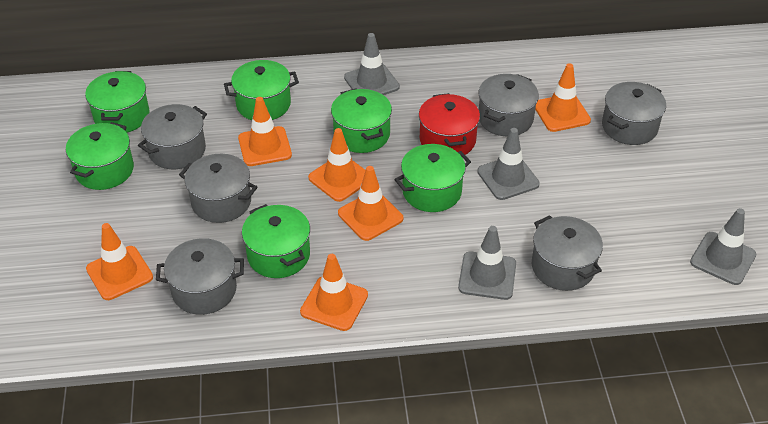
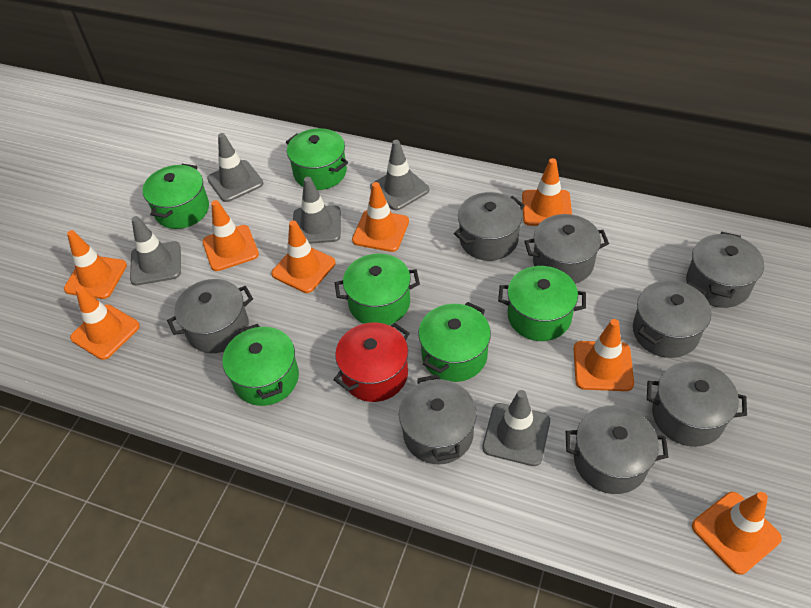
grey pot: 6 -> 8
grey traffic cone: 4 -> 5
orange traffic cone: 6 -> 8

